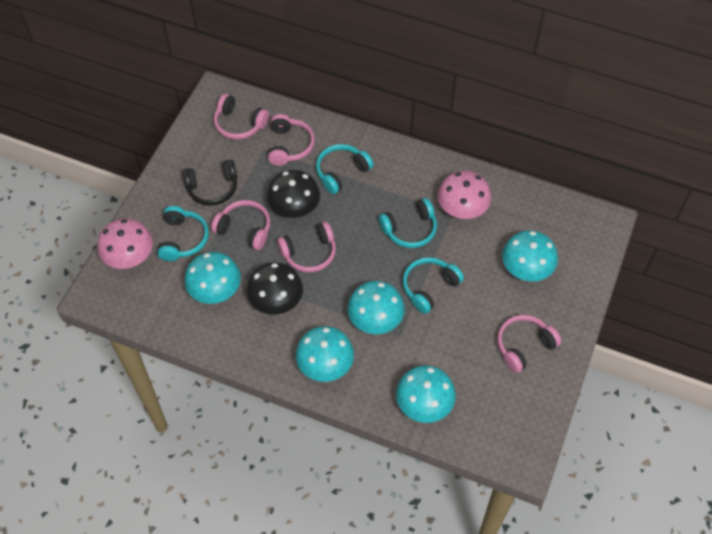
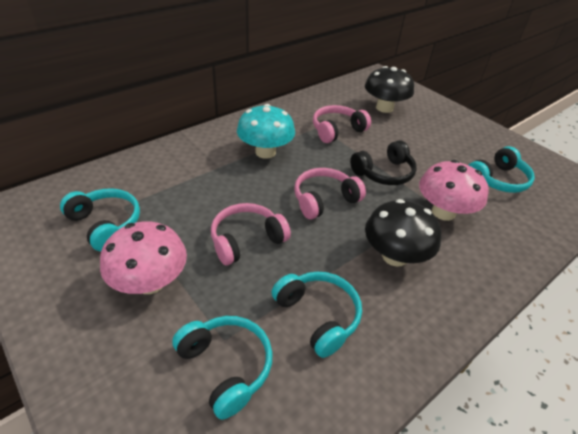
pink headphones: 5 -> 3
turquoise mushroom: 5 -> 1

